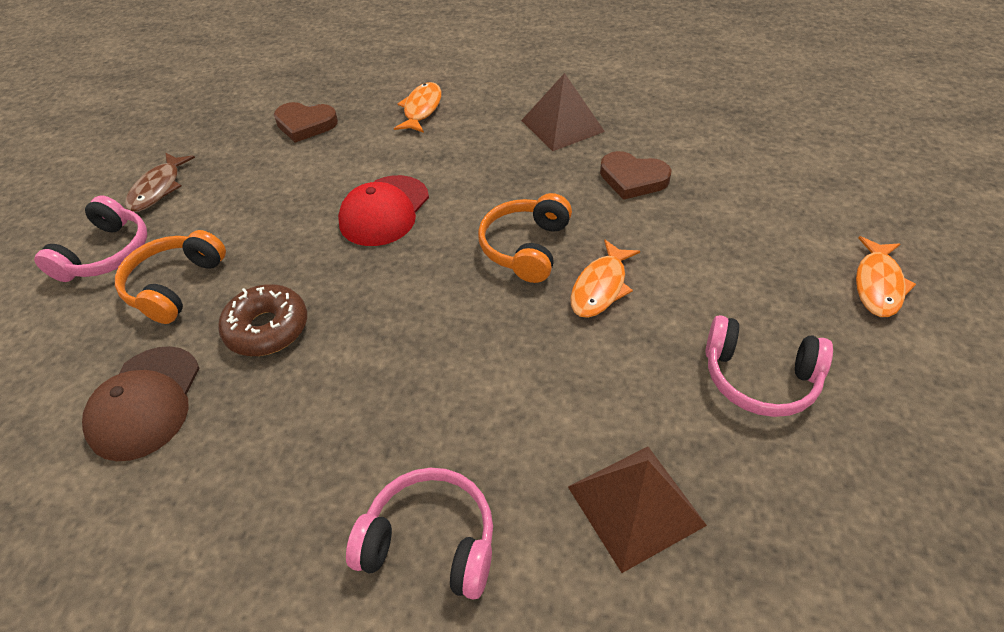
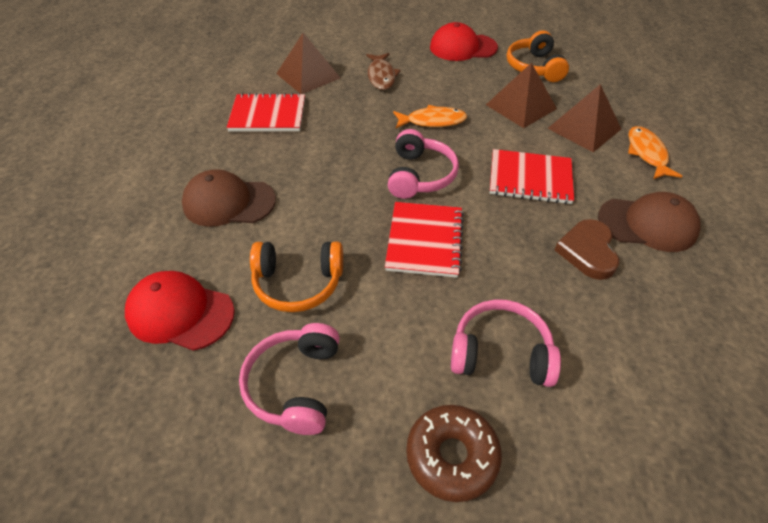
brown cap: 1 -> 2
brown heart: 2 -> 1
brown pyramid: 2 -> 3
orange fish: 3 -> 2
red cap: 1 -> 2
red notebook: 0 -> 3

